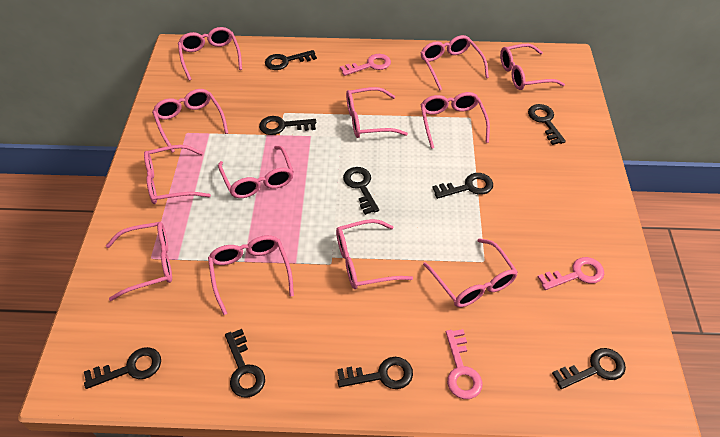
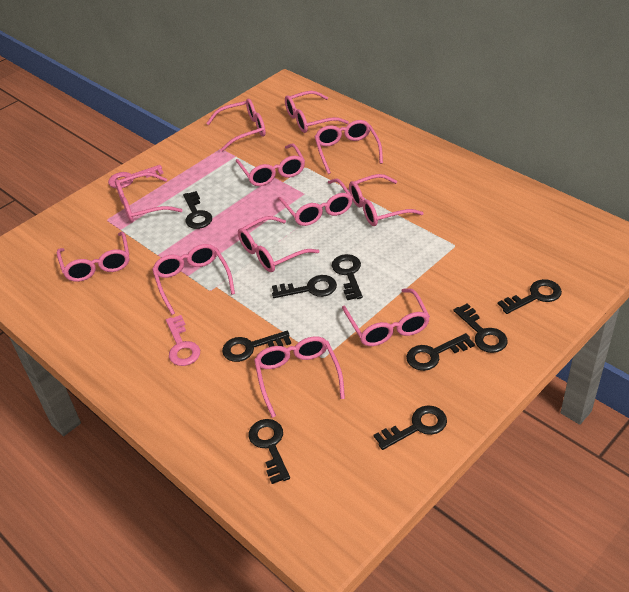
pink key: 3 -> 2

